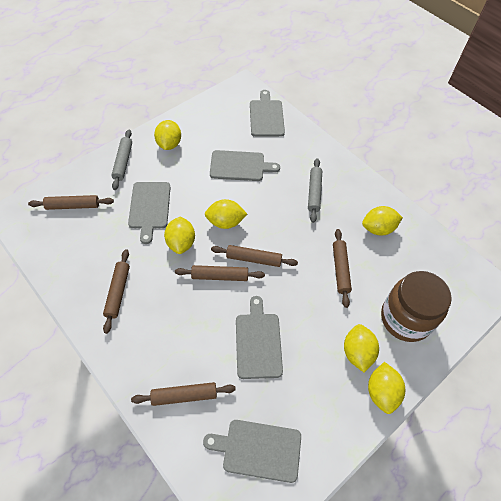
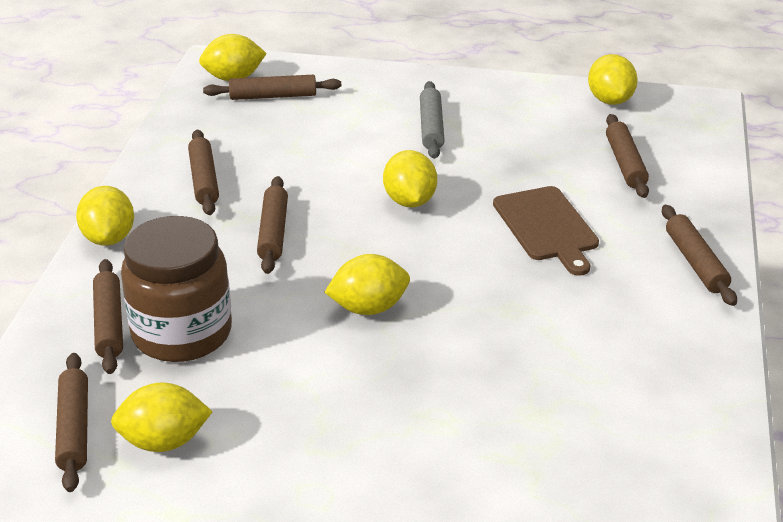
brown cutting board: 0 -> 1
brown rolling pin: 6 -> 7
grey cutting board: 5 -> 0
grey rolling pin: 2 -> 1

